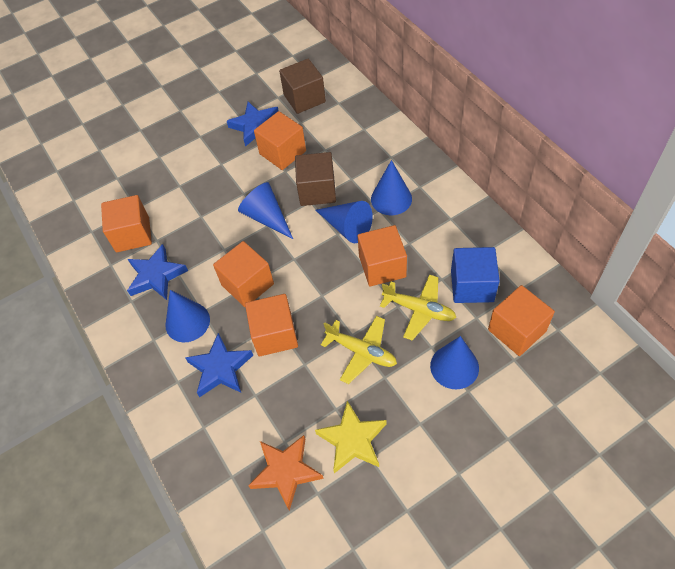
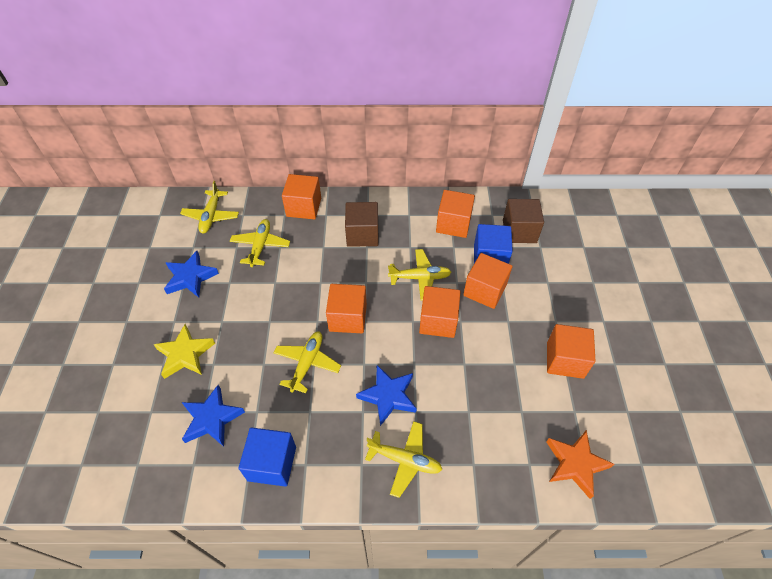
blue cone: 5 -> 0
blue cube: 1 -> 2
yellow plane: 2 -> 5

